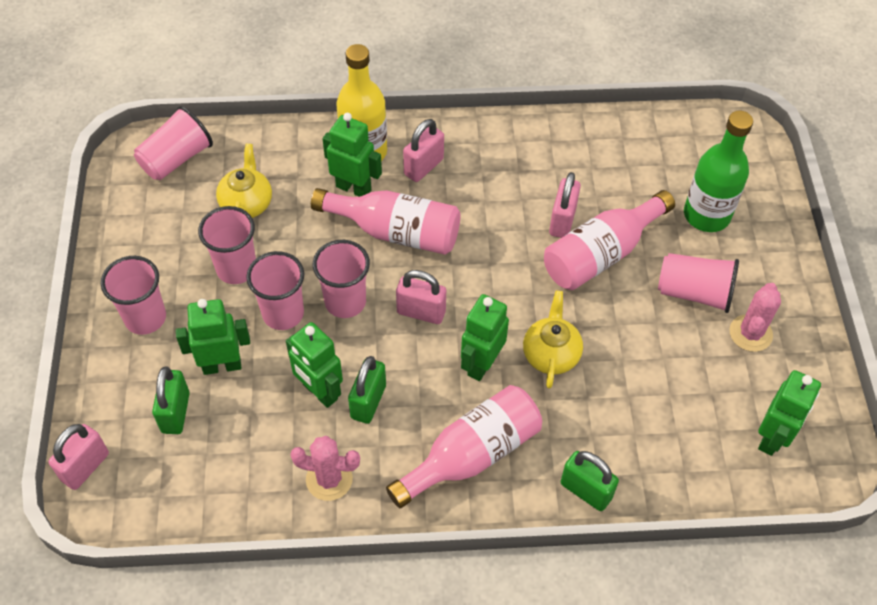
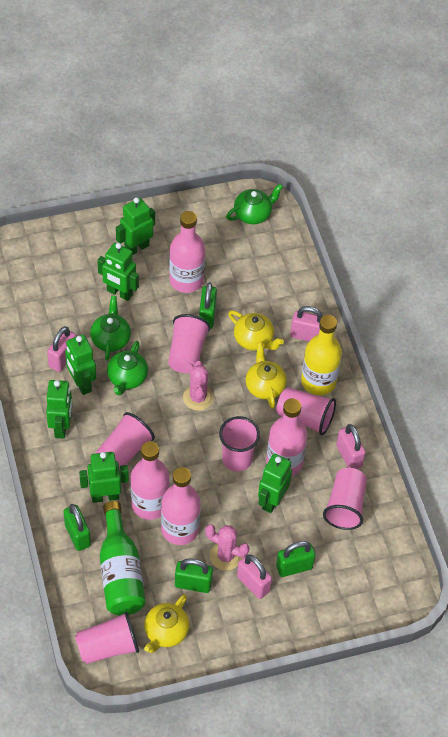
green padlock: 3 -> 4
green robot: 5 -> 6
green teapot: 0 -> 3
pink bottle: 3 -> 4
yellow teapot: 2 -> 3

